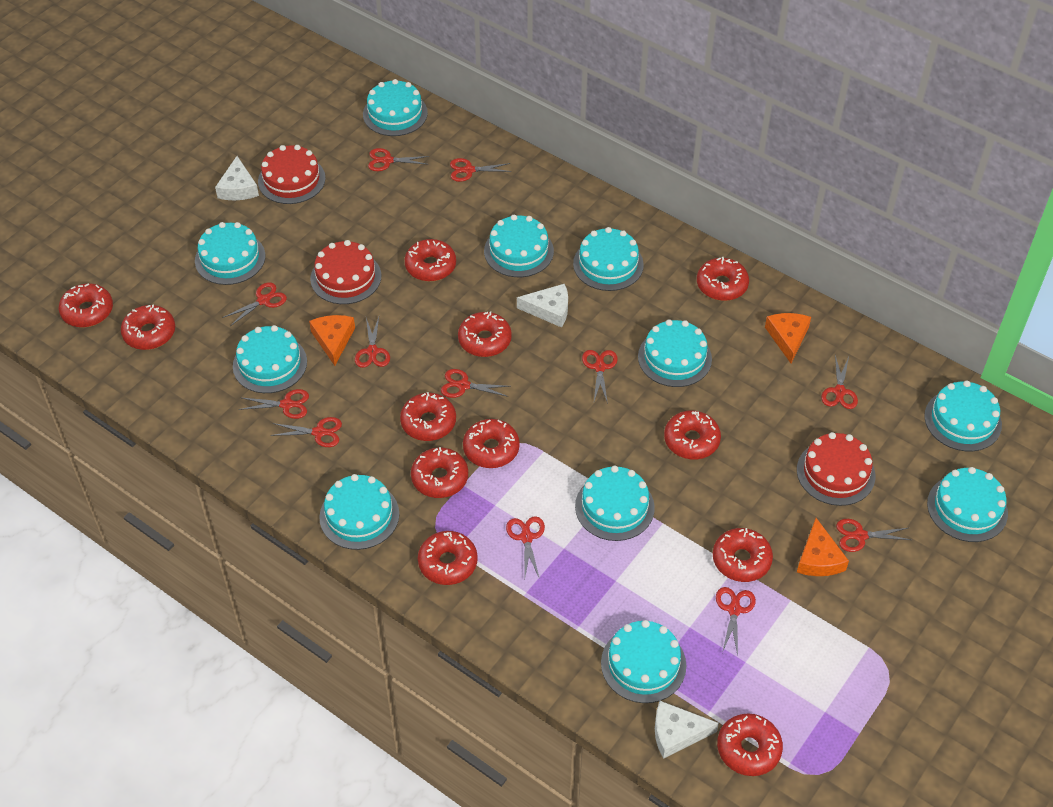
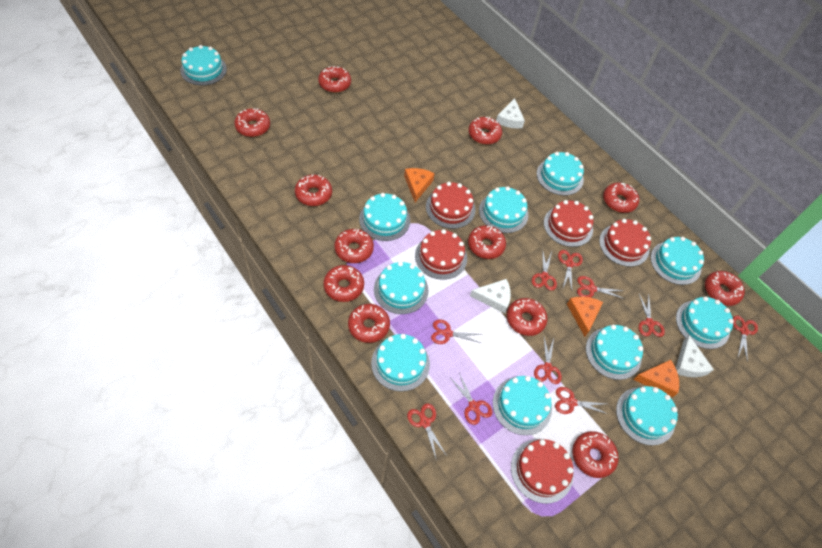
red cake: 3 -> 5
red scissors: 12 -> 10

